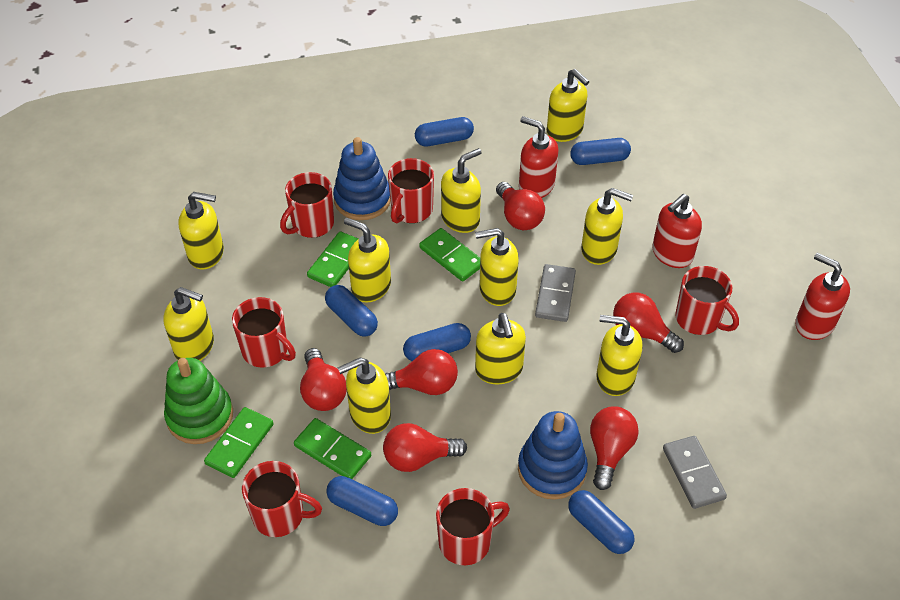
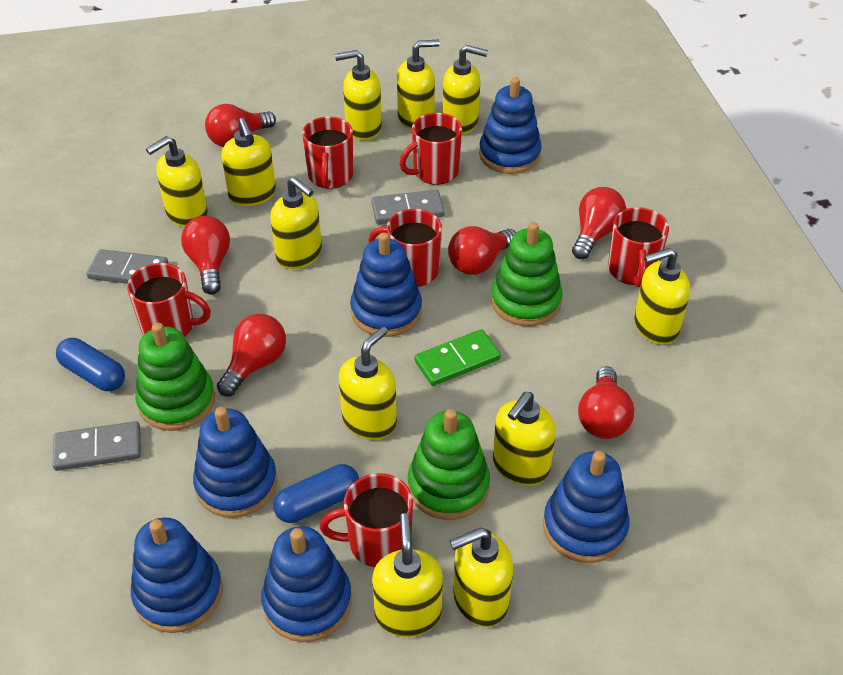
blue capsule: 6 -> 2
blue stacking toy: 2 -> 6
green domino: 4 -> 1
green stacking toy: 1 -> 3
grey domino: 2 -> 3
red soap dispenser: 3 -> 0
yellow soap dispenser: 10 -> 11

